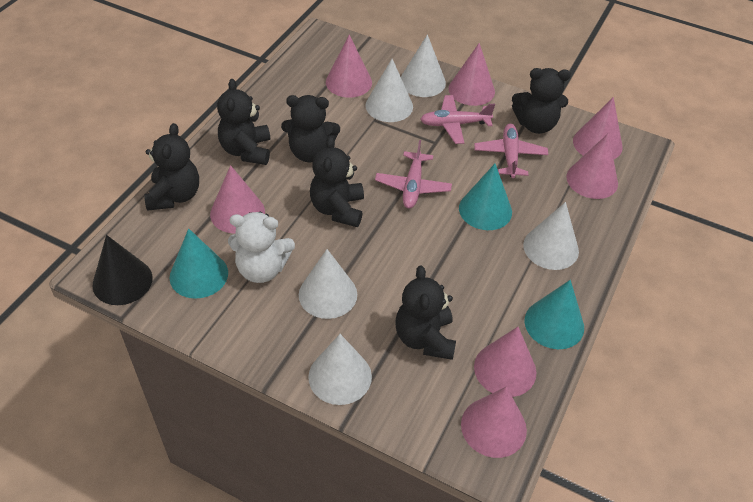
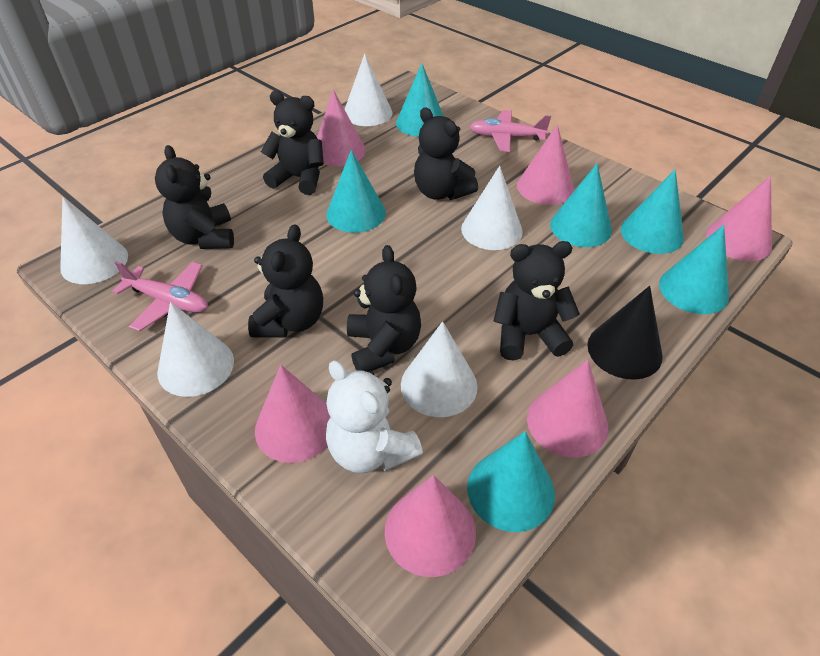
pink cone: 7 -> 6
pink plane: 3 -> 2
turquoise cone: 3 -> 6

